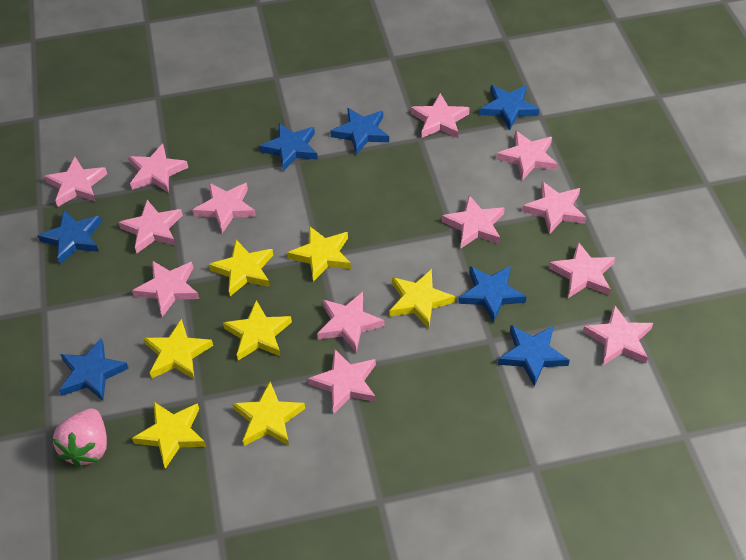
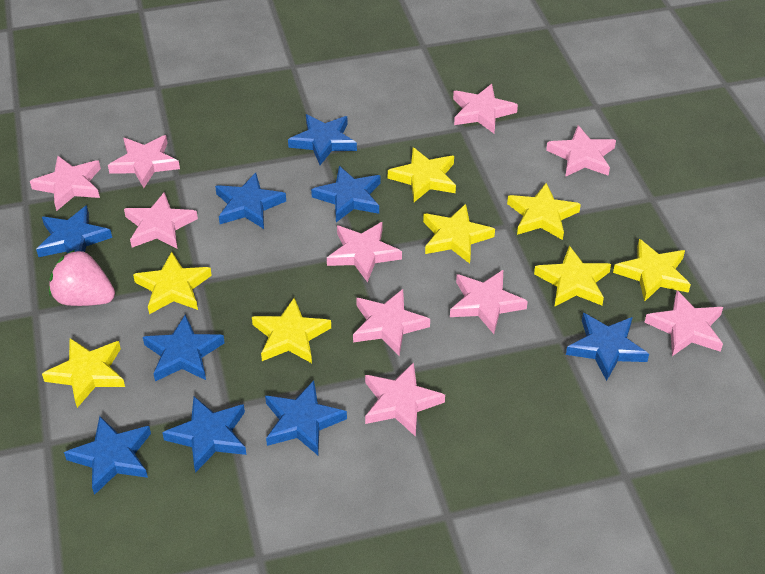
blue star: 7 -> 9
pink star: 13 -> 10
yellow star: 7 -> 8

